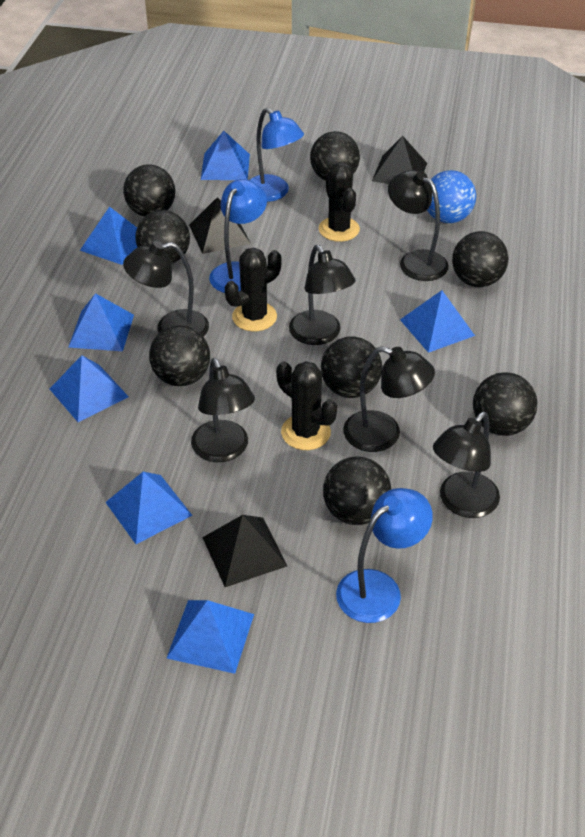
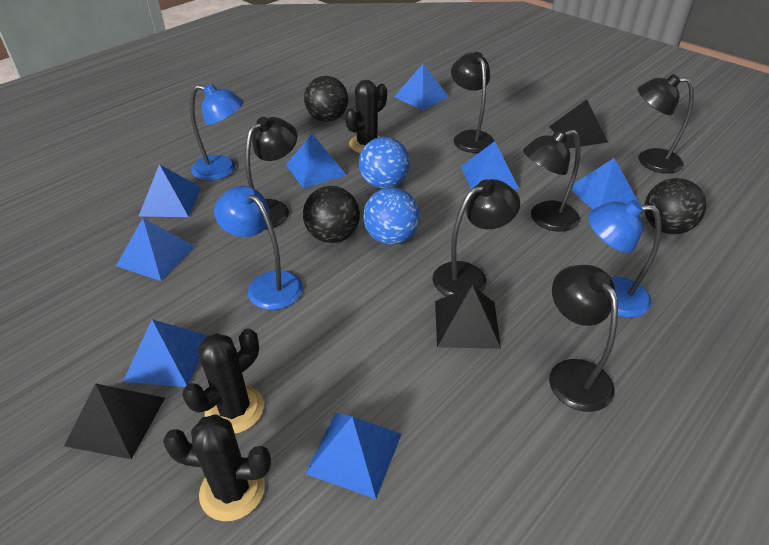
black ball: 8 -> 3
blue ball: 1 -> 2
blue pyramid: 7 -> 8

